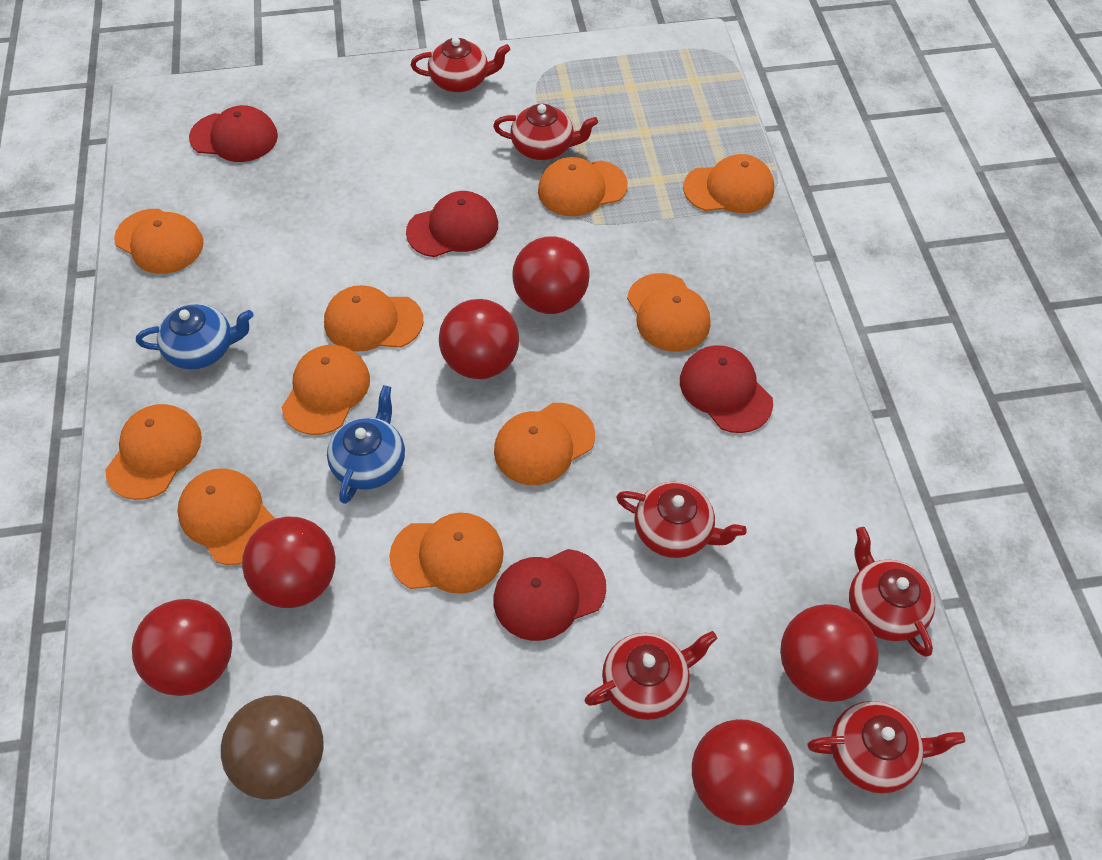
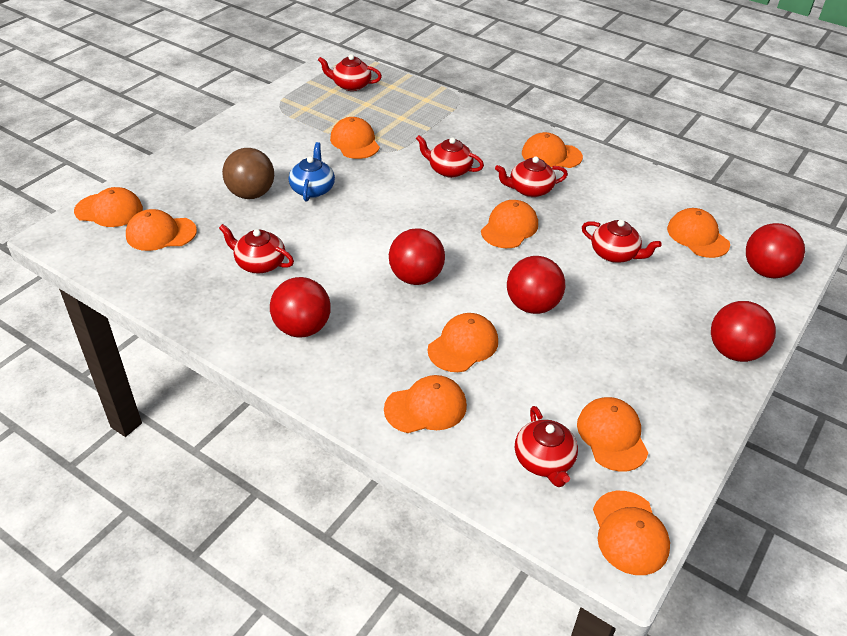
blue teapot: 2 -> 1
red ball: 6 -> 5
red cap: 4 -> 0

